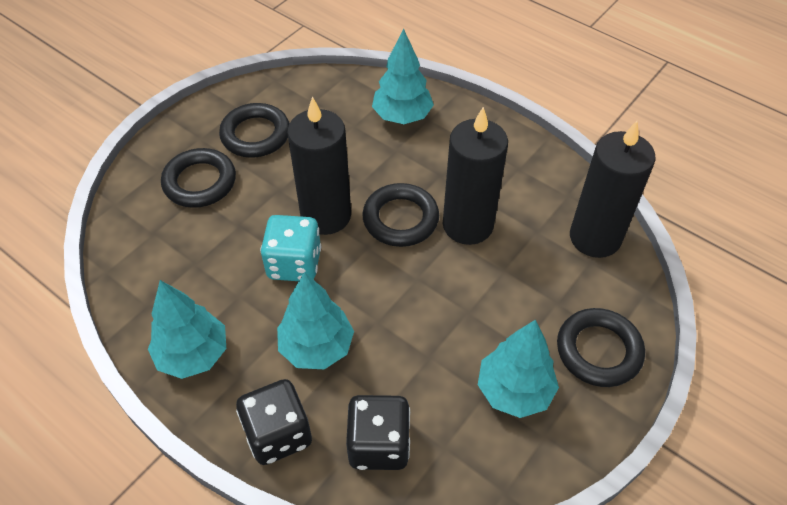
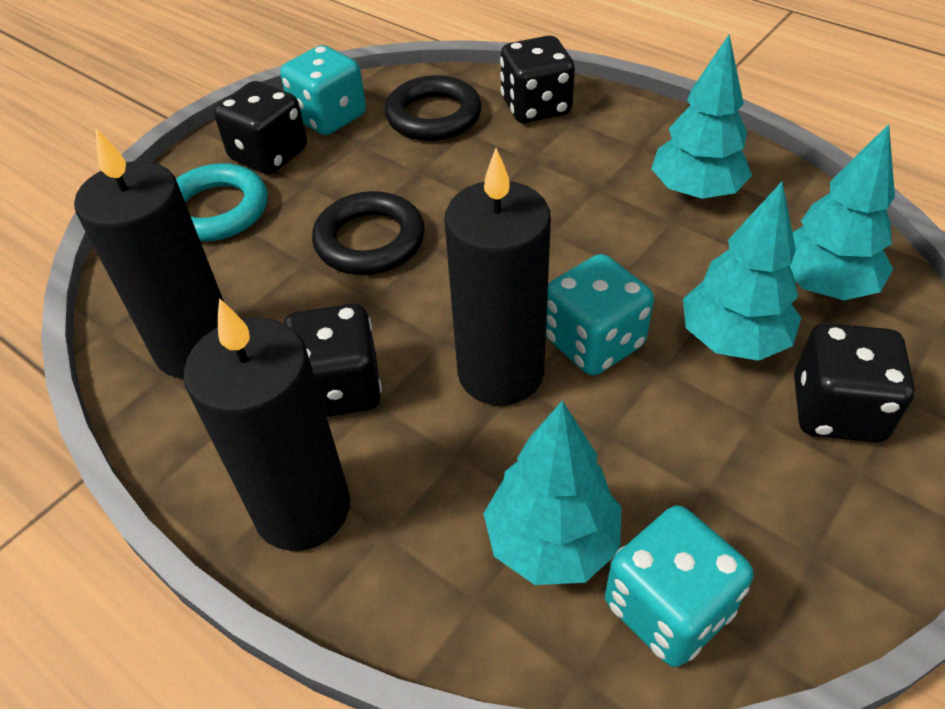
black dice: 2 -> 4
black ring: 4 -> 2
turquoise dice: 1 -> 3
turquoise ring: 0 -> 1

